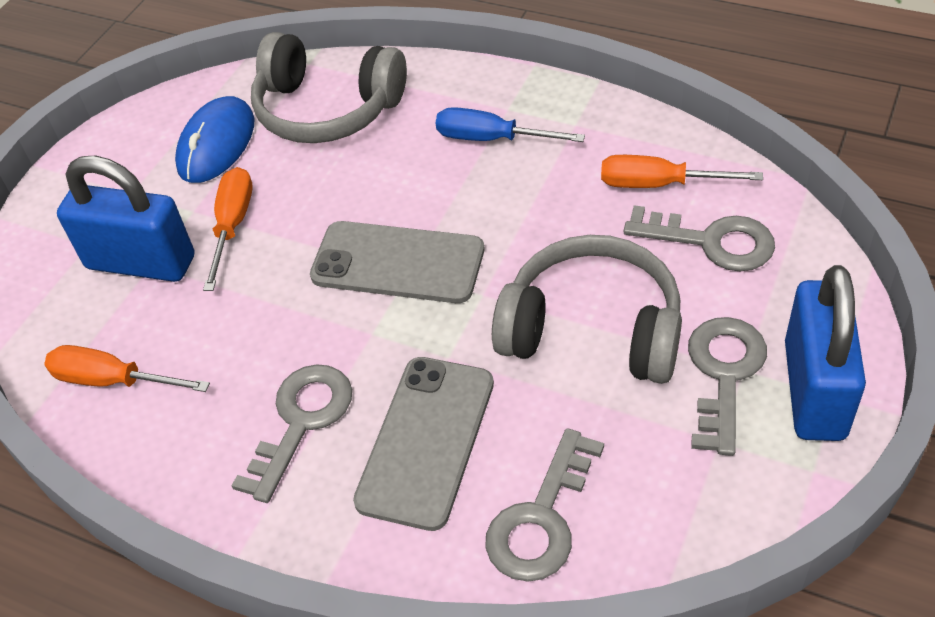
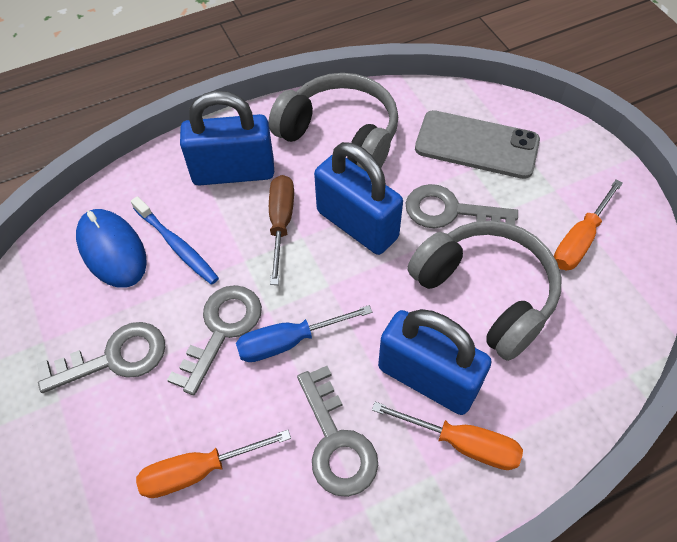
blue padlock: 2 -> 3
blue toothbrush: 0 -> 1
brown screwdriver: 0 -> 1
grey phone: 2 -> 1

